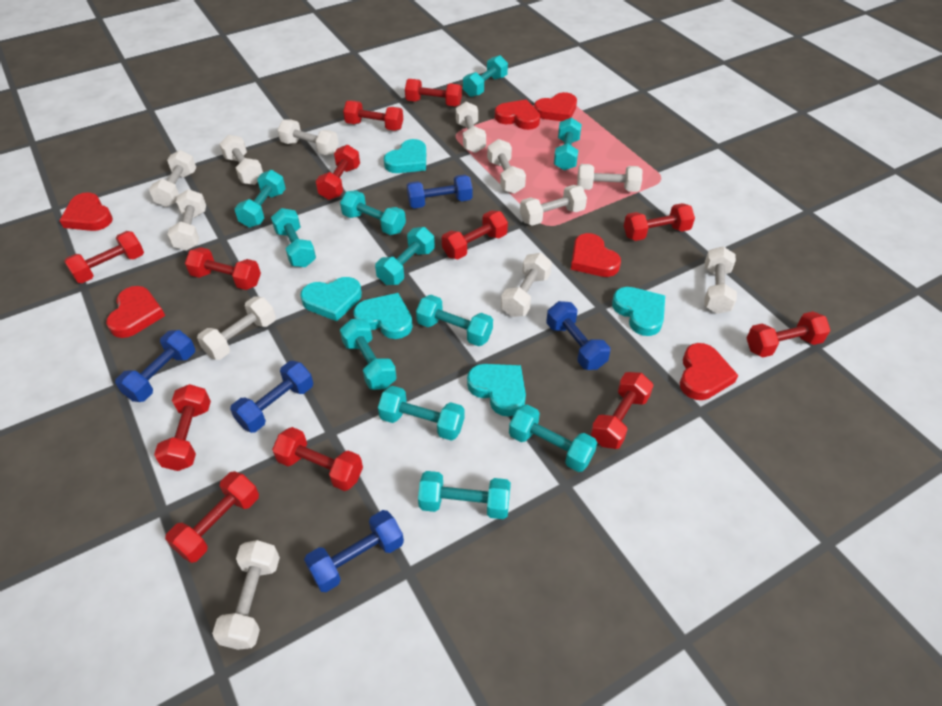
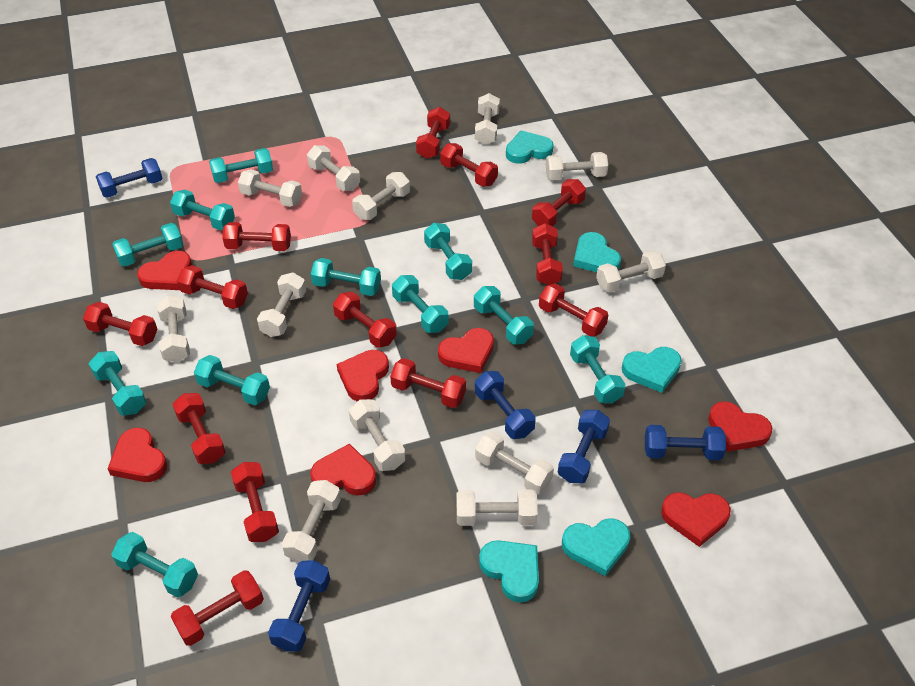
red dumbbell: 12 -> 13
red heart: 6 -> 7

